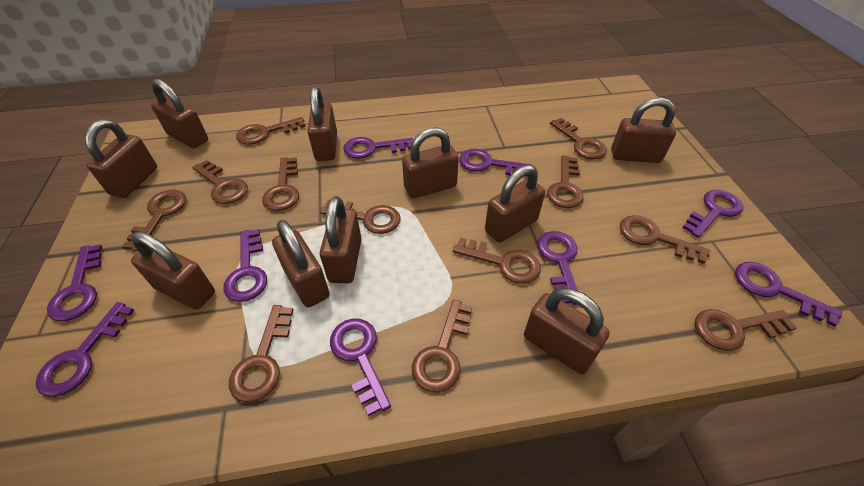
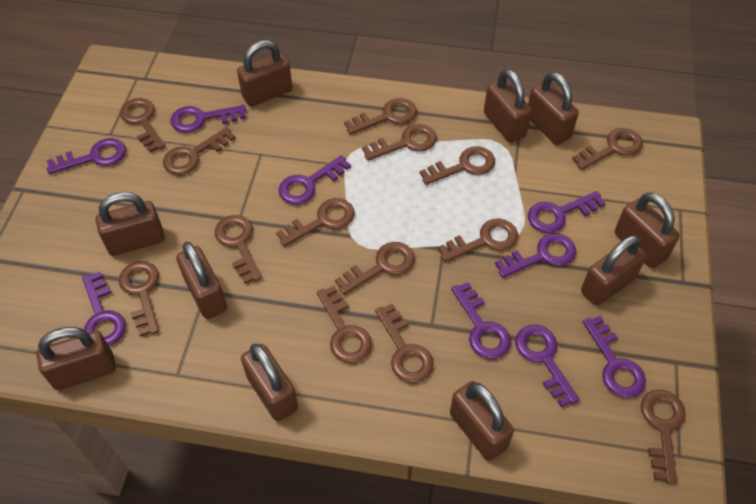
brown key: 12 -> 14

